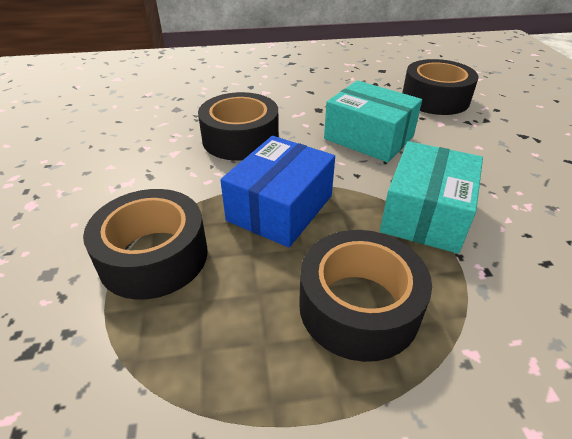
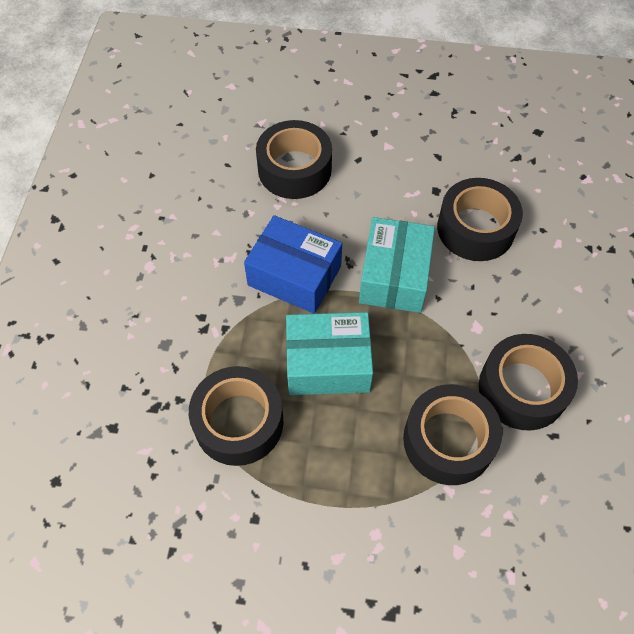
black tape: 4 -> 5

